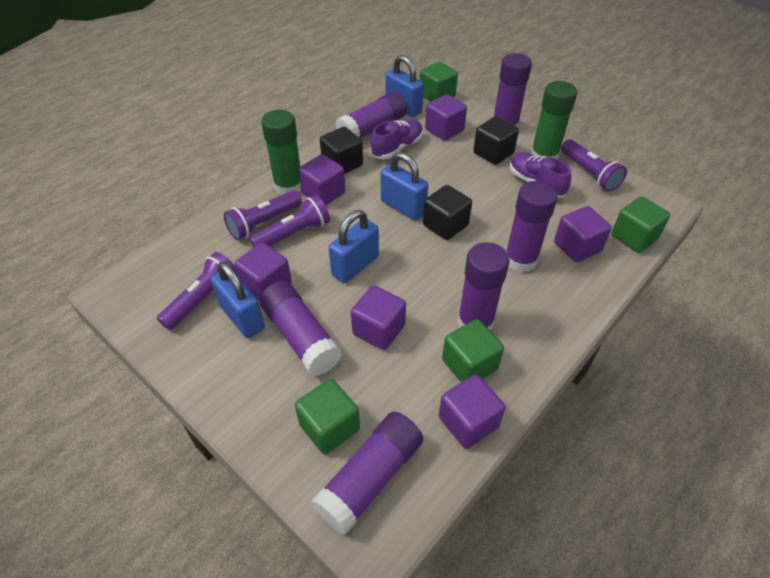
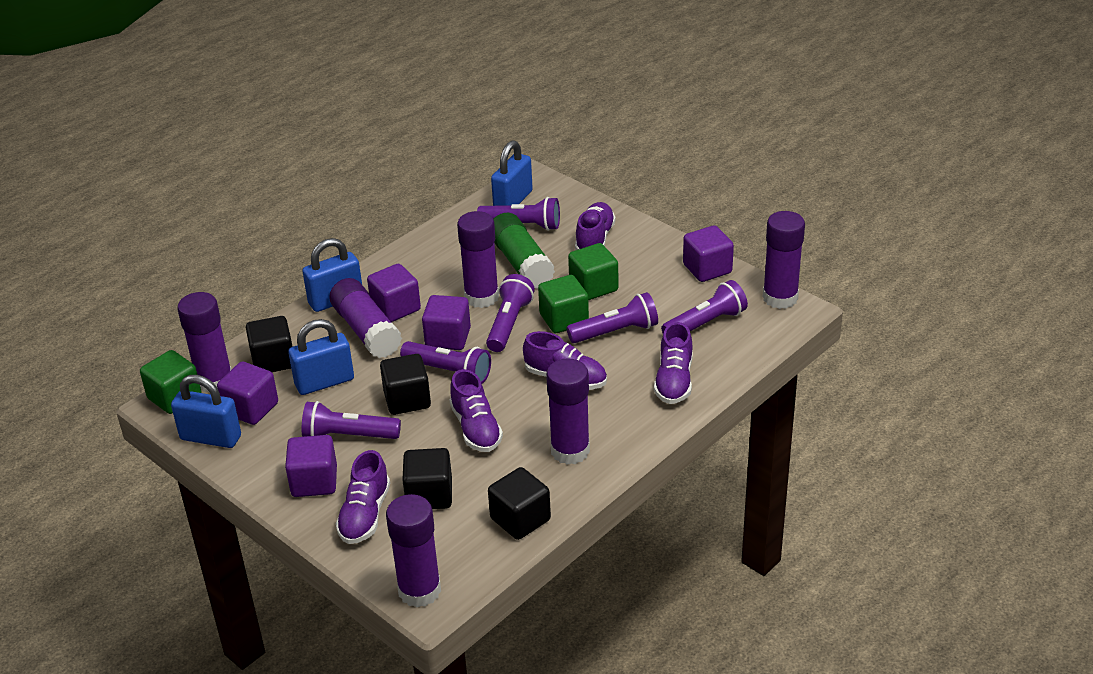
black cube: 3 -> 4
green cube: 4 -> 3
green glue stick: 2 -> 1
purple cube: 6 -> 5
purple flashlight: 4 -> 6
purple shoe: 2 -> 5

